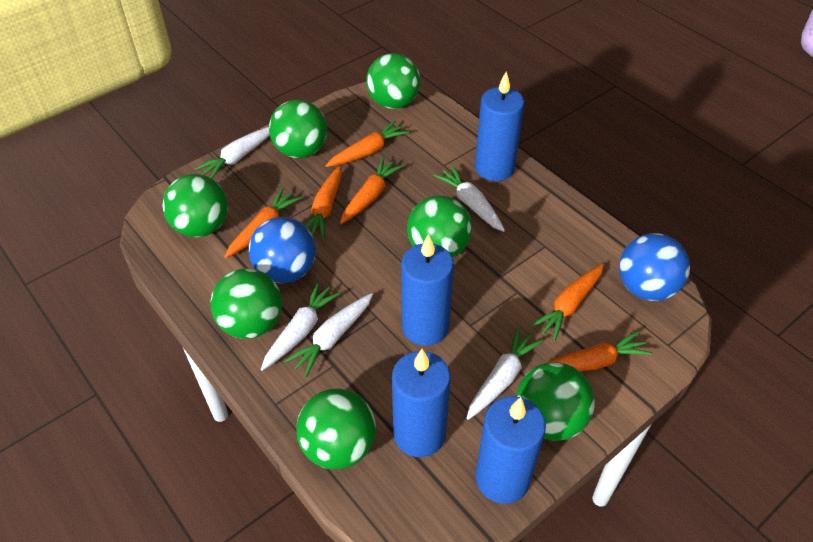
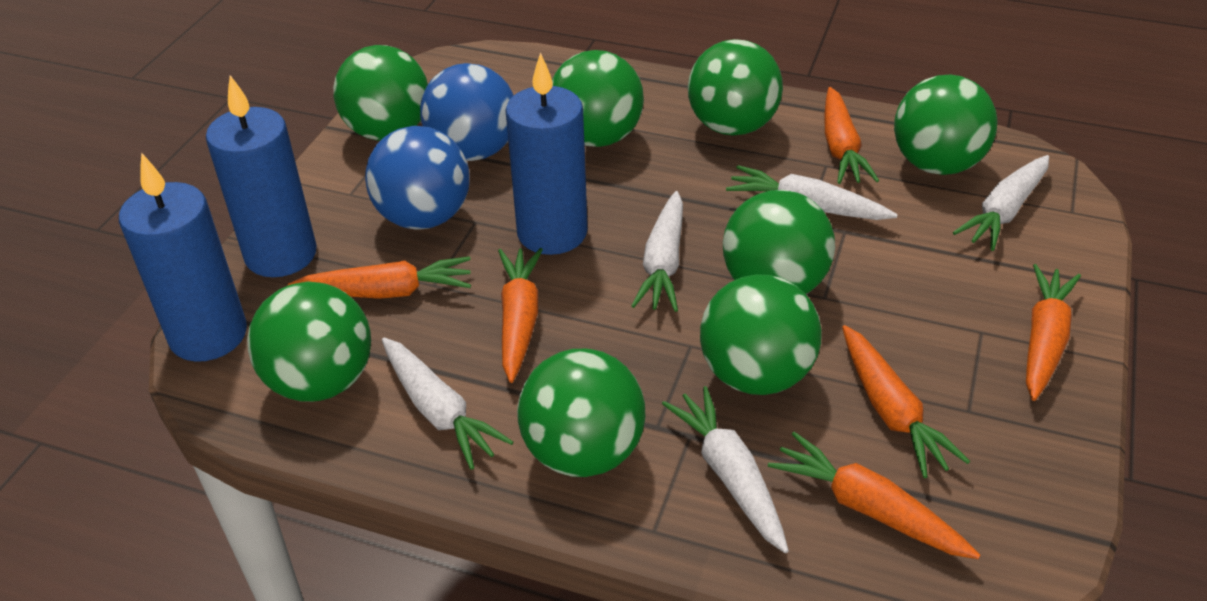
blue candle: 4 -> 3
green ball: 7 -> 8

